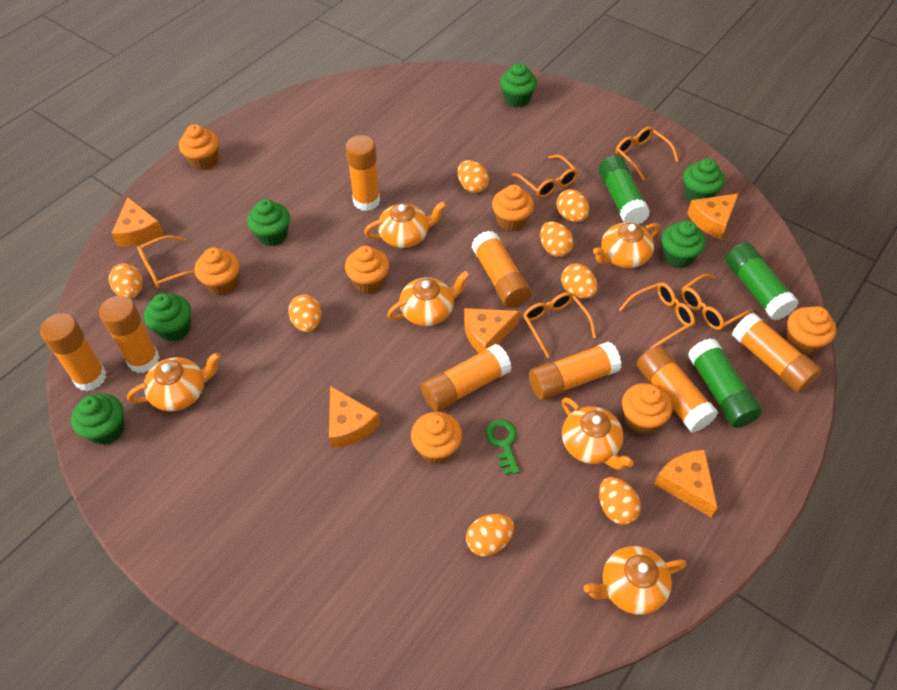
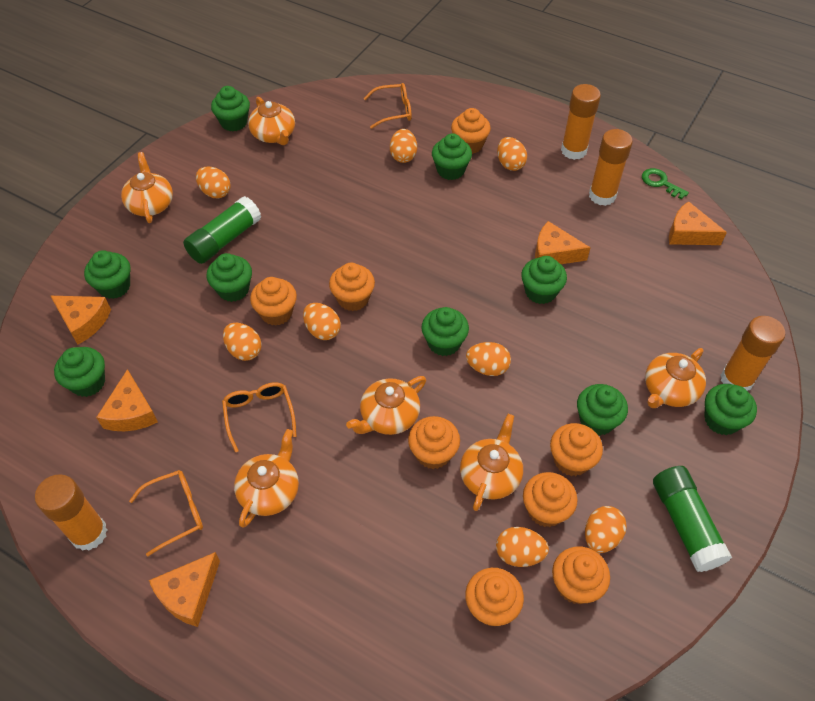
green cupcake: 6 -> 9
green glue stick: 3 -> 2
orange cupcake: 7 -> 8
orange glasses: 6 -> 3
orange glue stick: 8 -> 4

